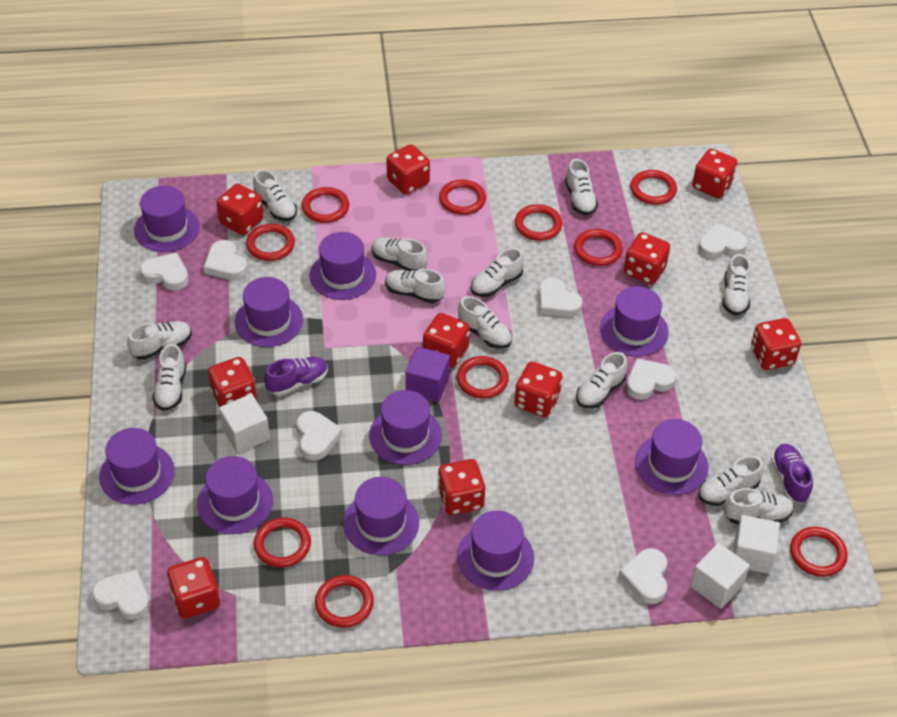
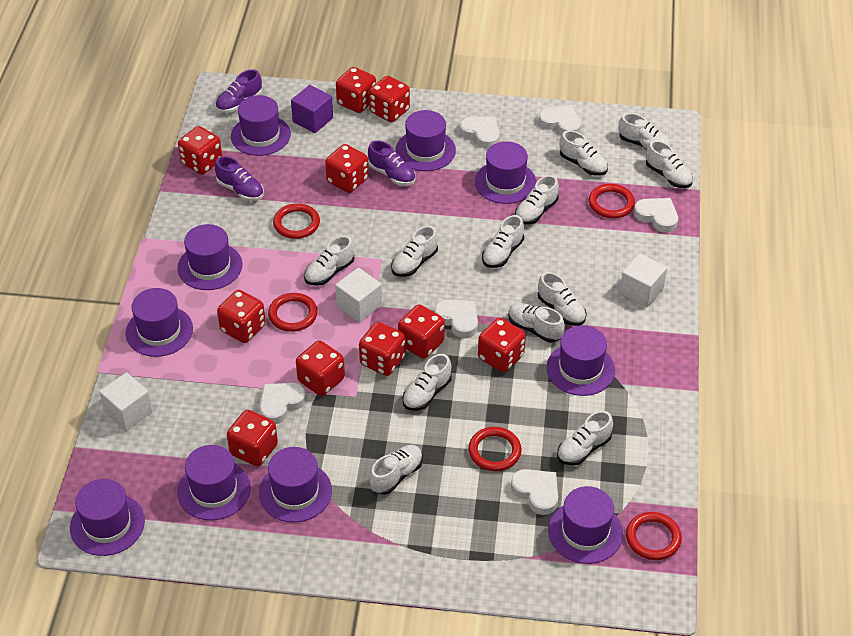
purple shoe: 2 -> 3
red ring: 10 -> 5
white heart: 8 -> 6

